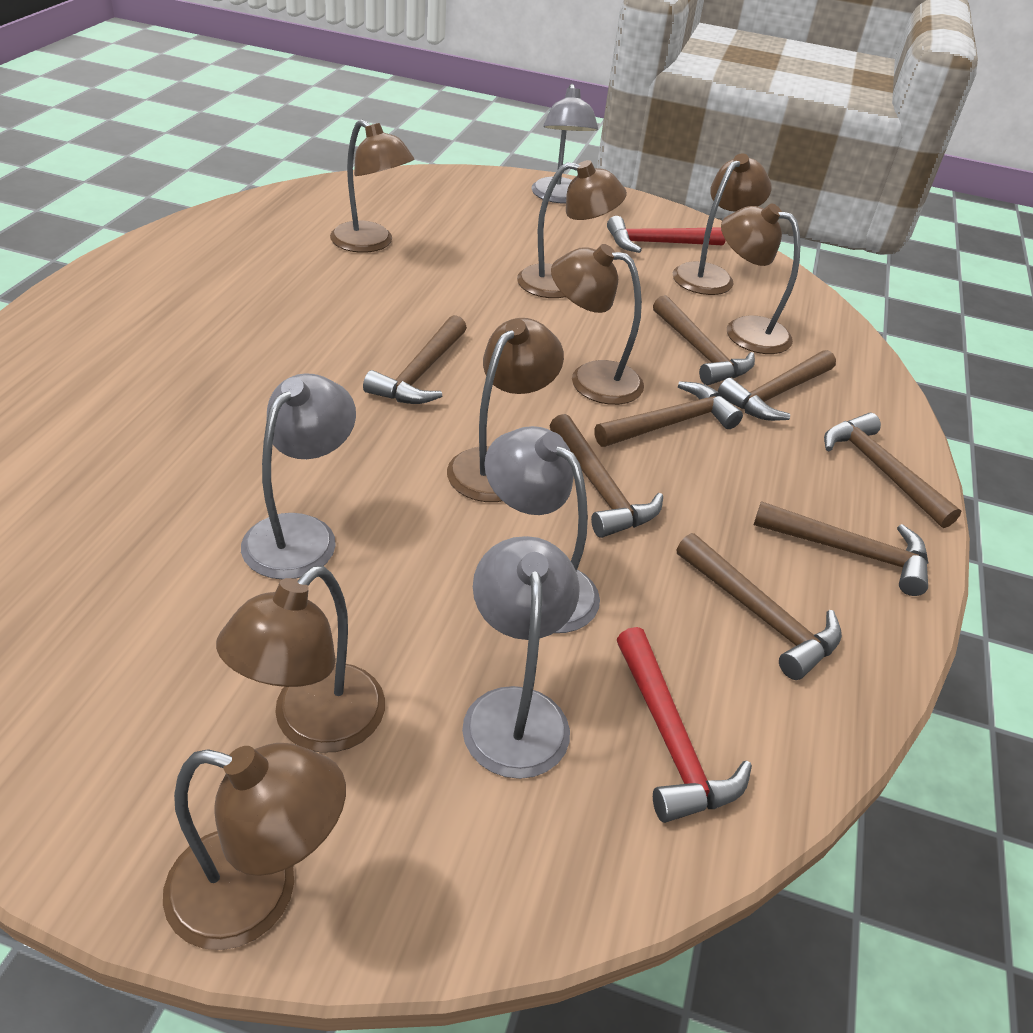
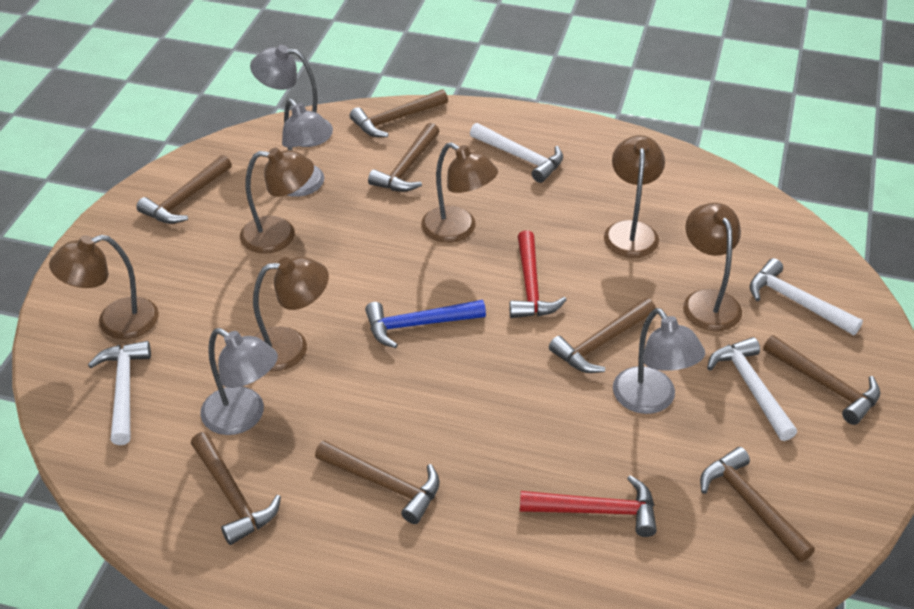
blue hammer: 0 -> 1
brown lamp: 8 -> 6
white hammer: 0 -> 4

